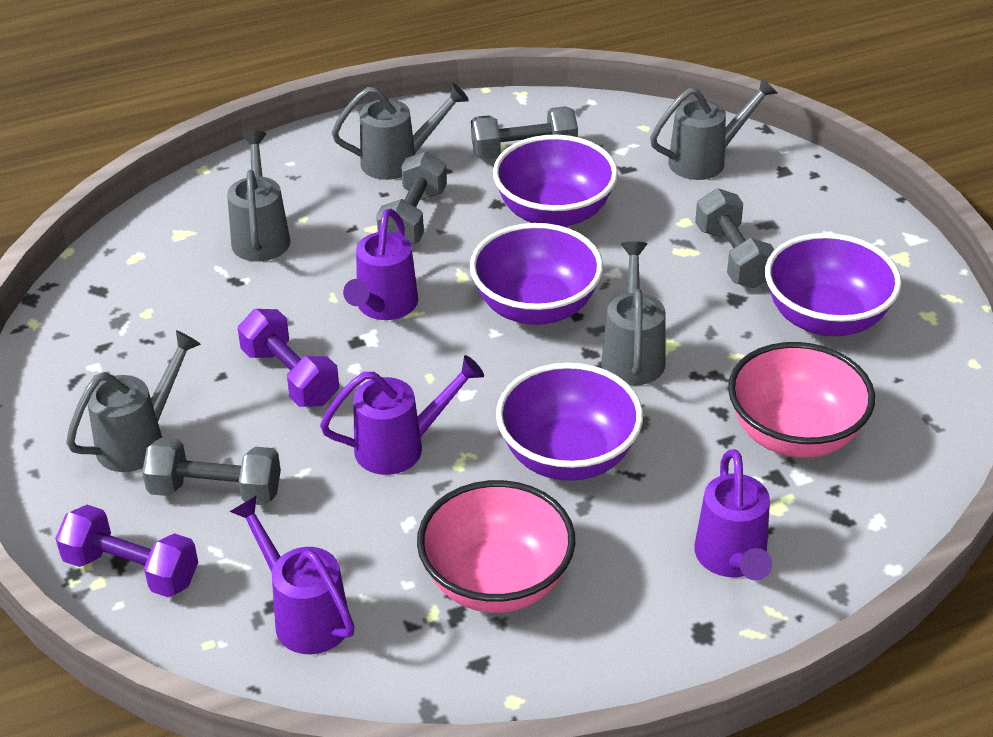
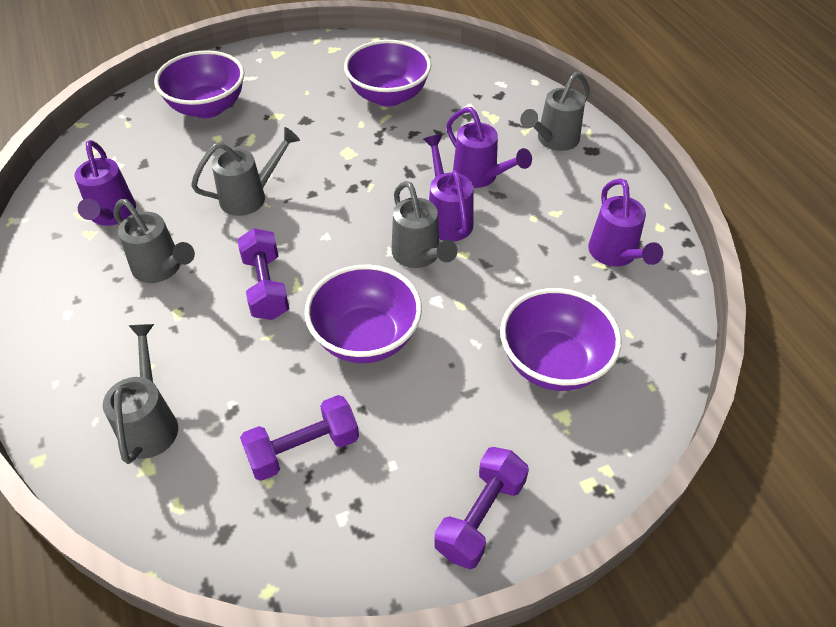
grey dumbbell: 4 -> 0
pink bowl: 2 -> 0
purple dumbbell: 2 -> 3

